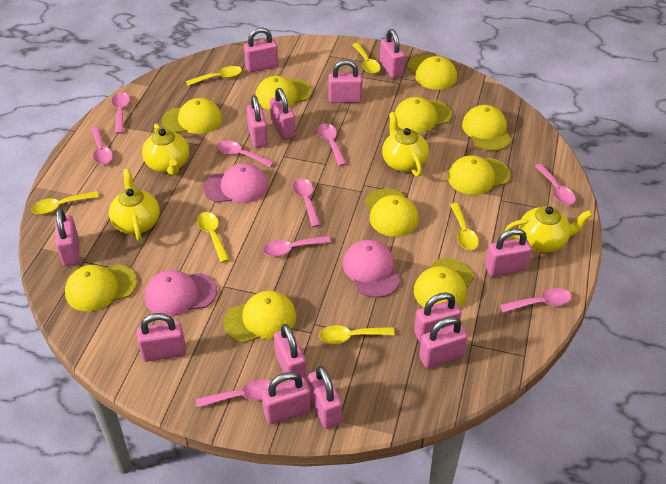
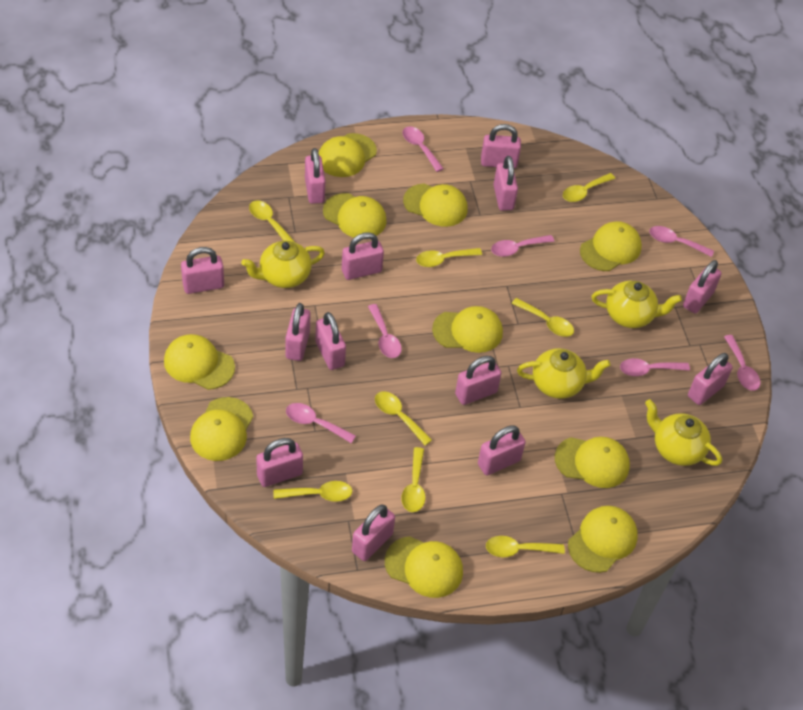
pink cap: 3 -> 0
pink spoon: 9 -> 7
yellow spoon: 6 -> 8

